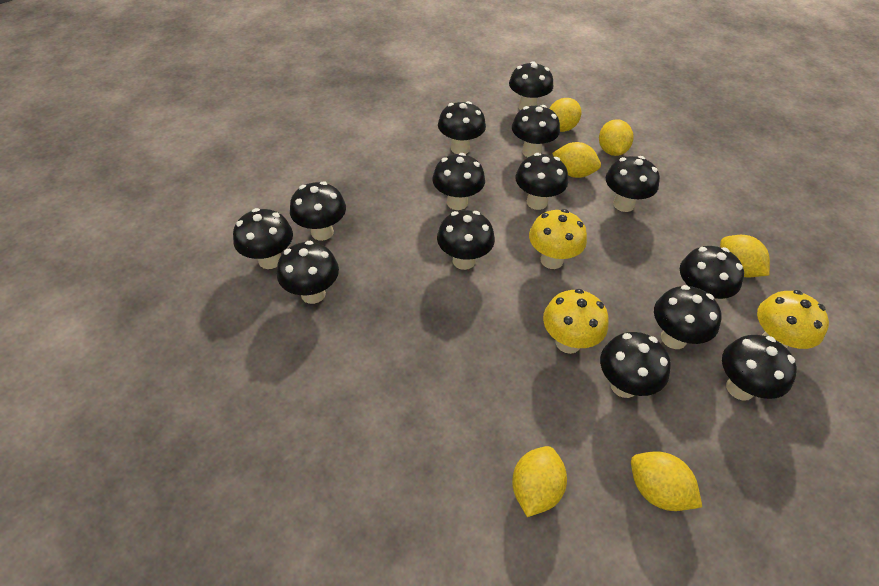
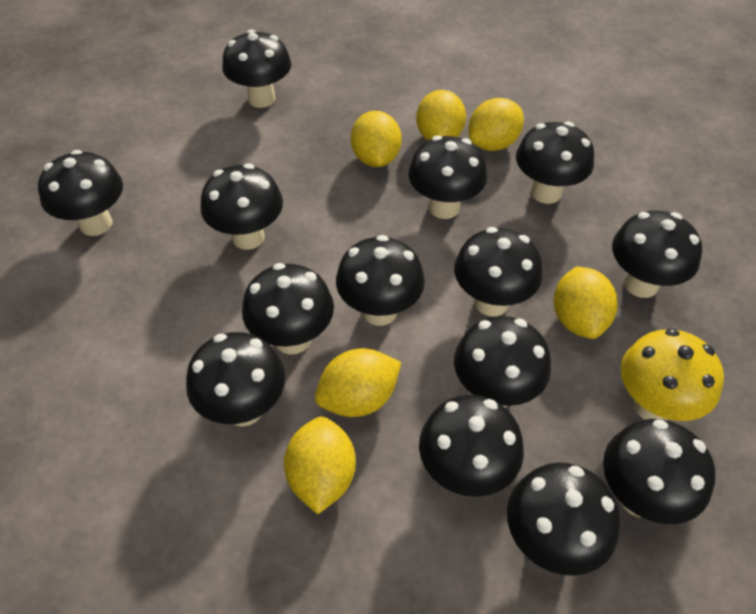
yellow mushroom: 3 -> 1

